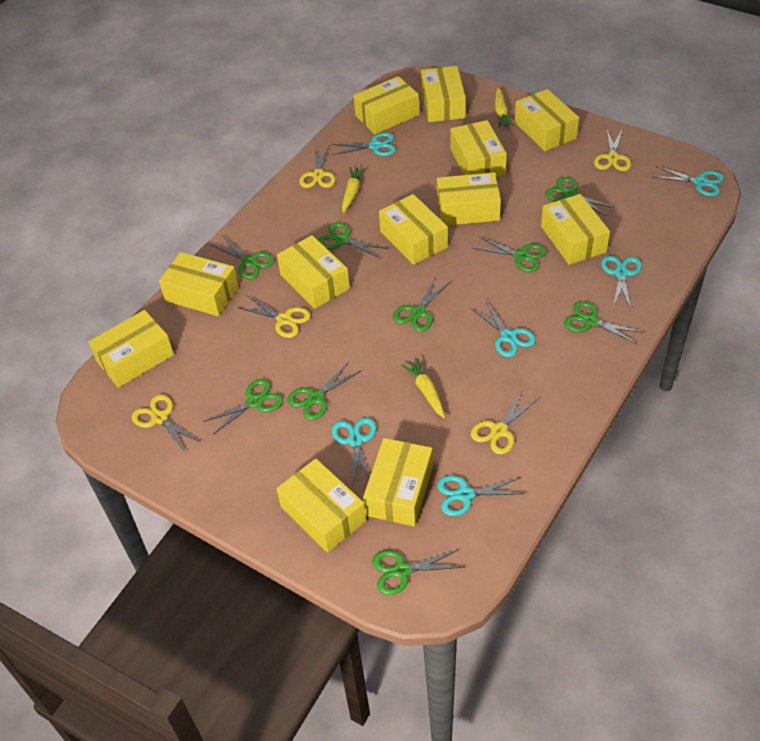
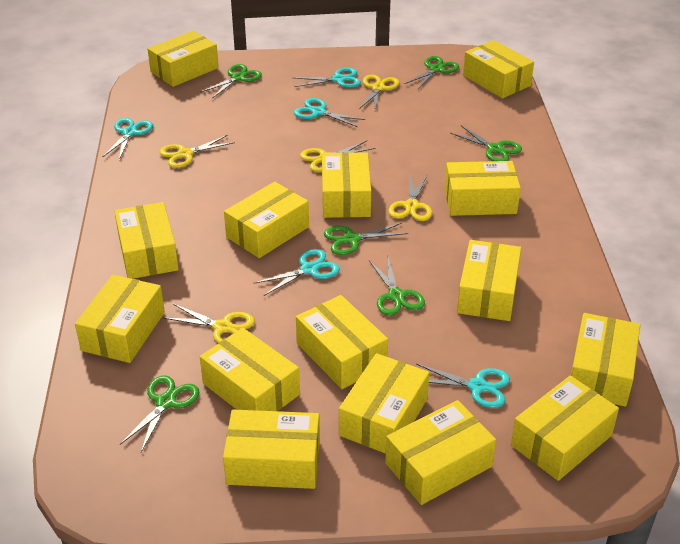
green scissors: 9 -> 6
turquoise scissors: 6 -> 5
yellow box: 12 -> 15
yellow carrot: 3 -> 0

